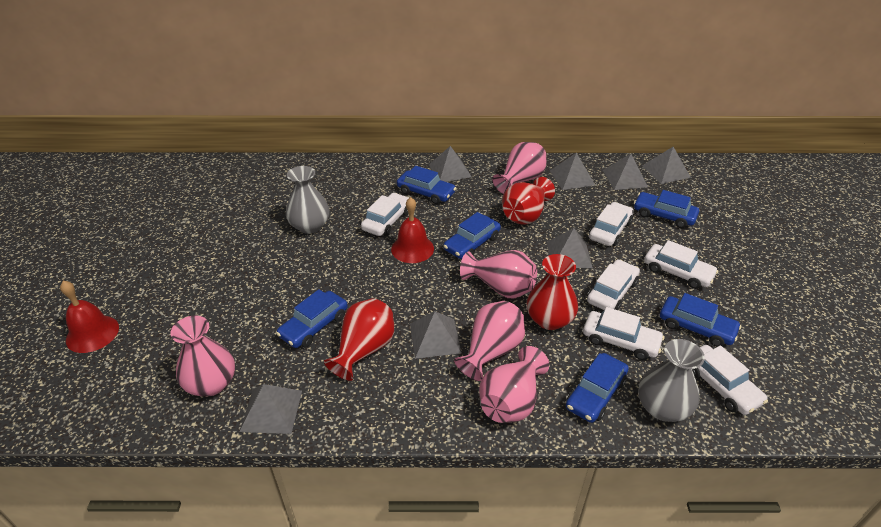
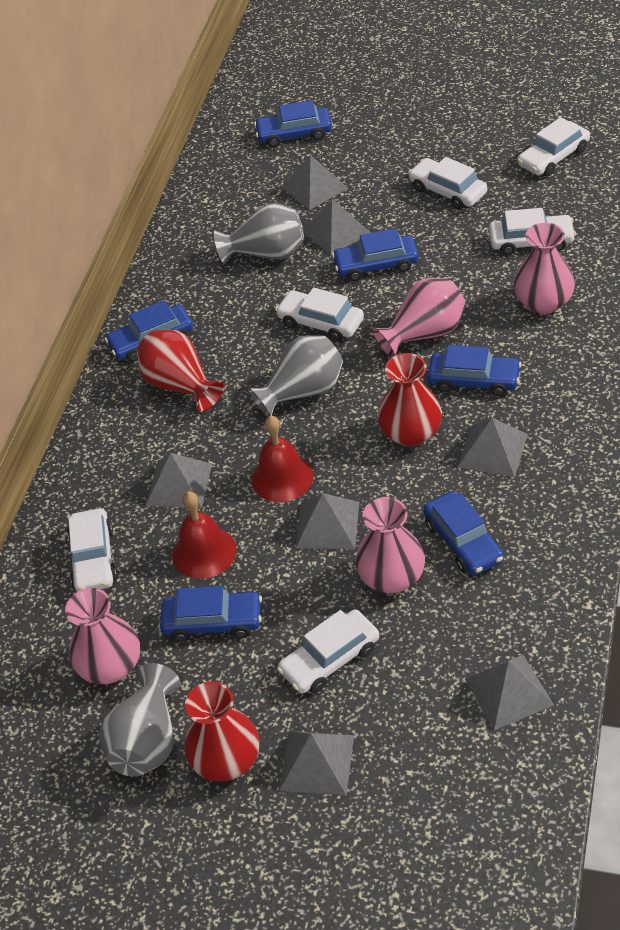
grey vase: 2 -> 3
pink vase: 5 -> 4

